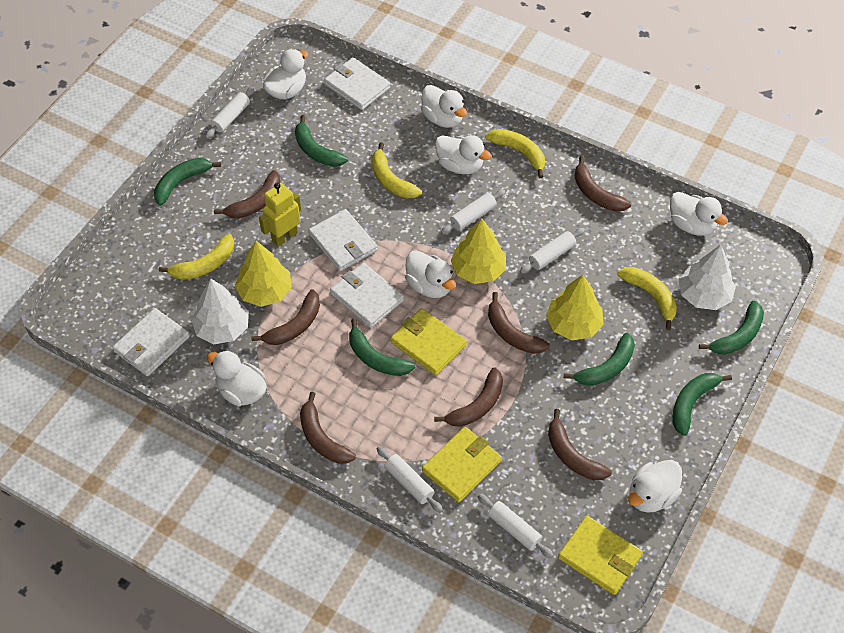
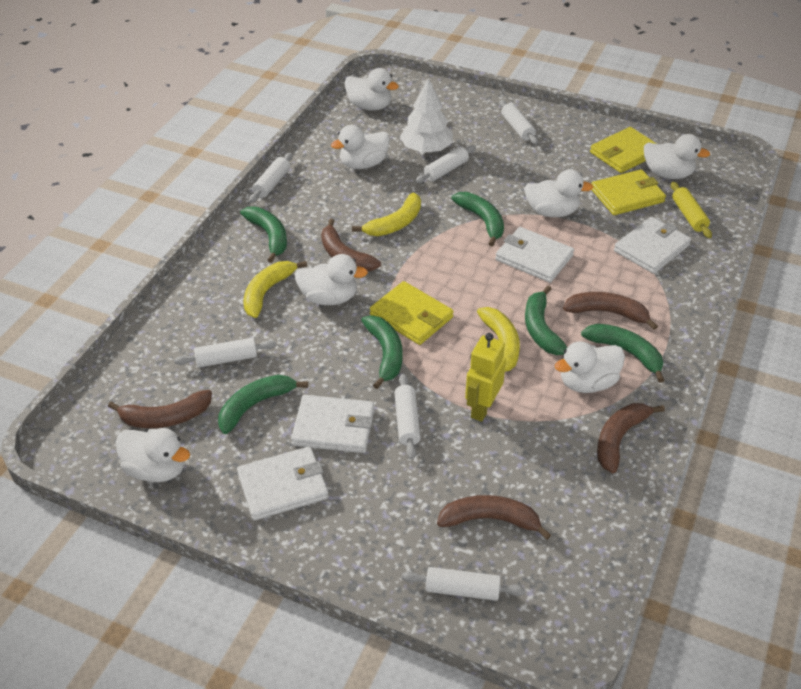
brown banana: 7 -> 5
white rolling pin: 5 -> 6
white tree: 2 -> 1
yellow banana: 4 -> 3
yellow rolling pin: 0 -> 1
yellow tree: 3 -> 0

